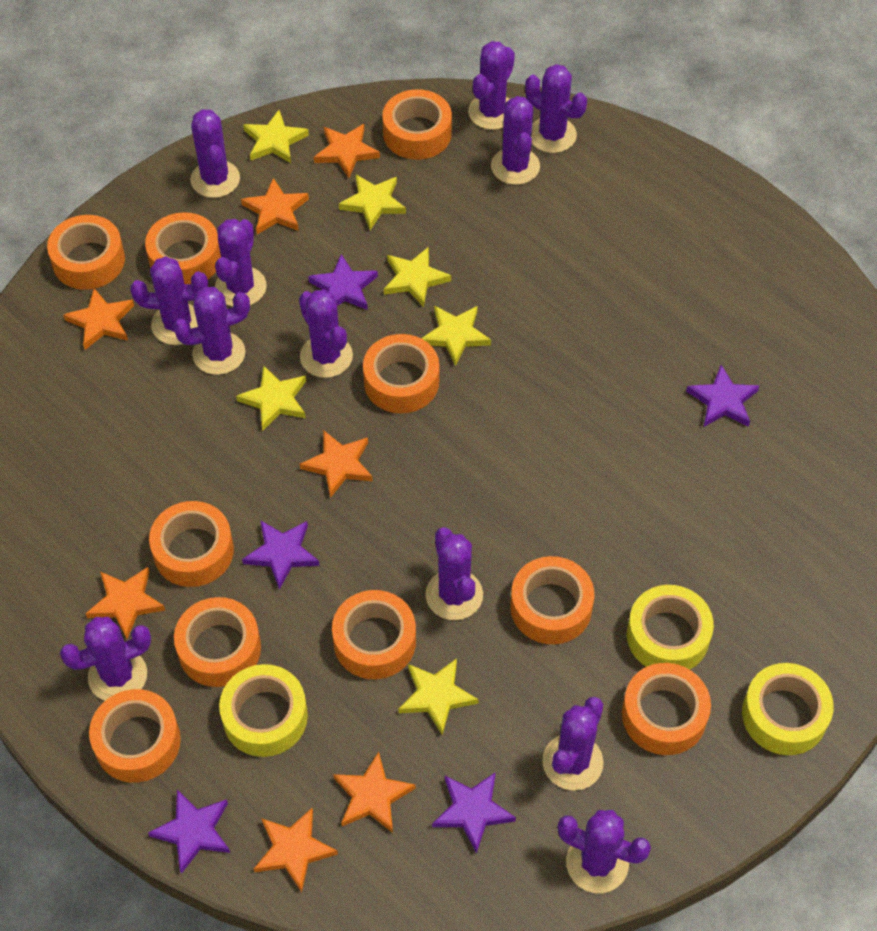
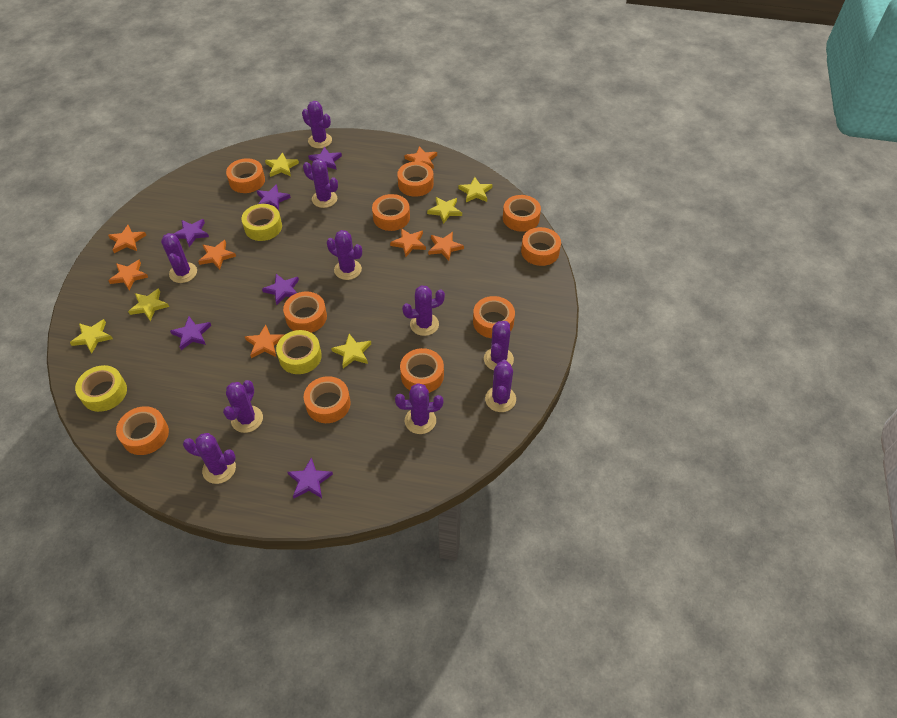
purple cactus: 12 -> 10
purple star: 5 -> 6

